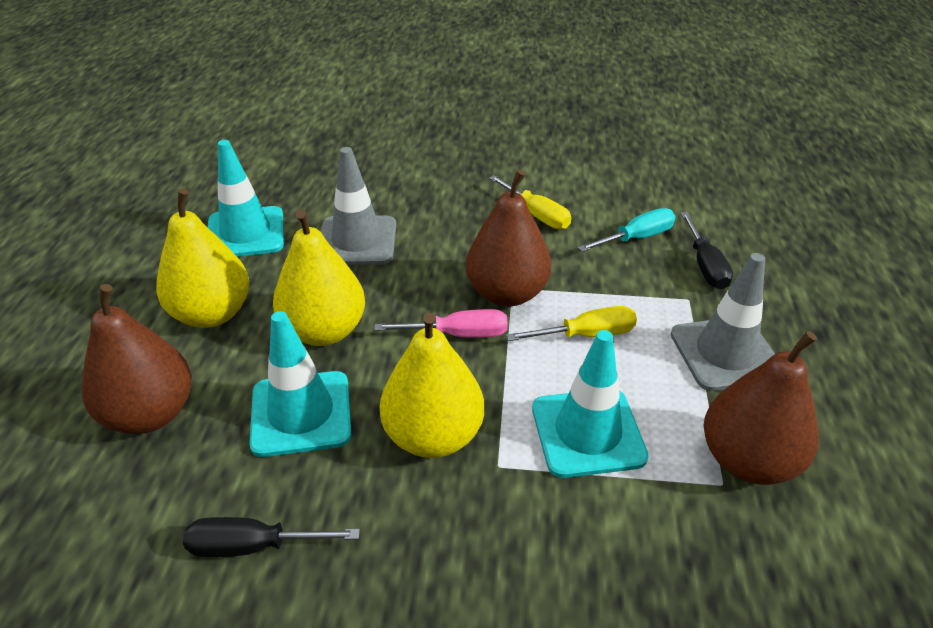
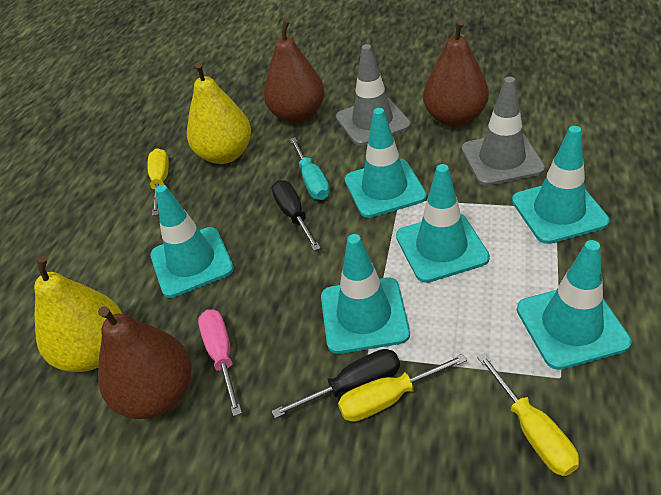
turquoise traffic cone: 3 -> 6
yellow pear: 3 -> 2
yellow screwdriver: 2 -> 3

